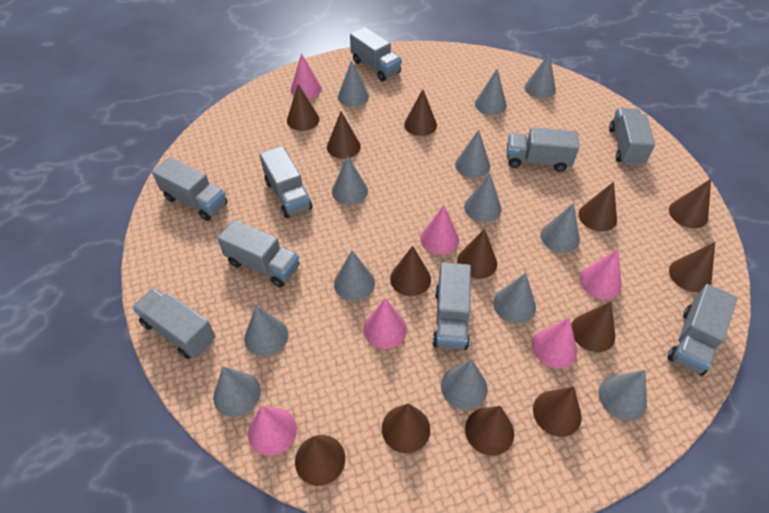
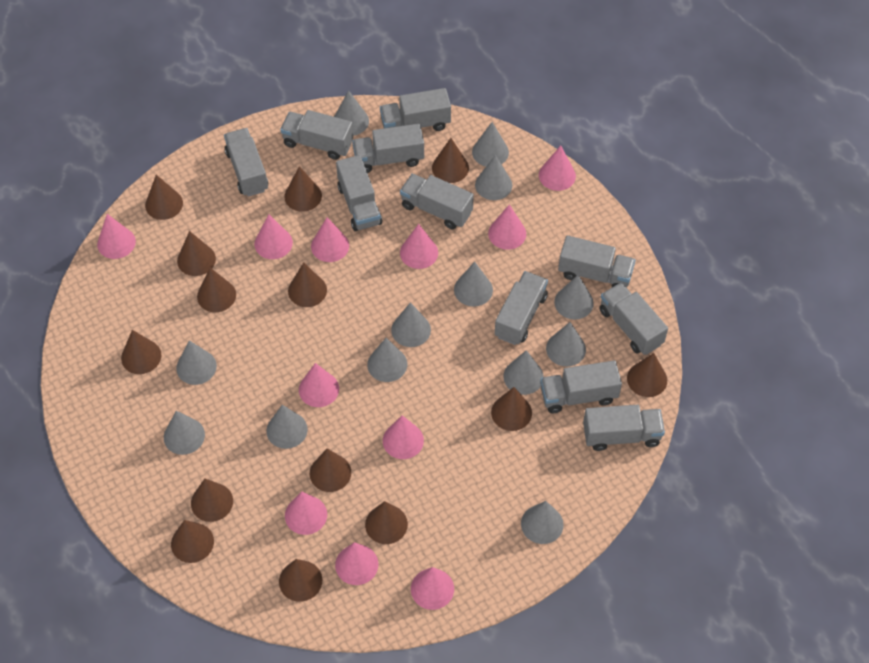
brown cone: 13 -> 14
grey truck: 9 -> 11
pink cone: 6 -> 11

